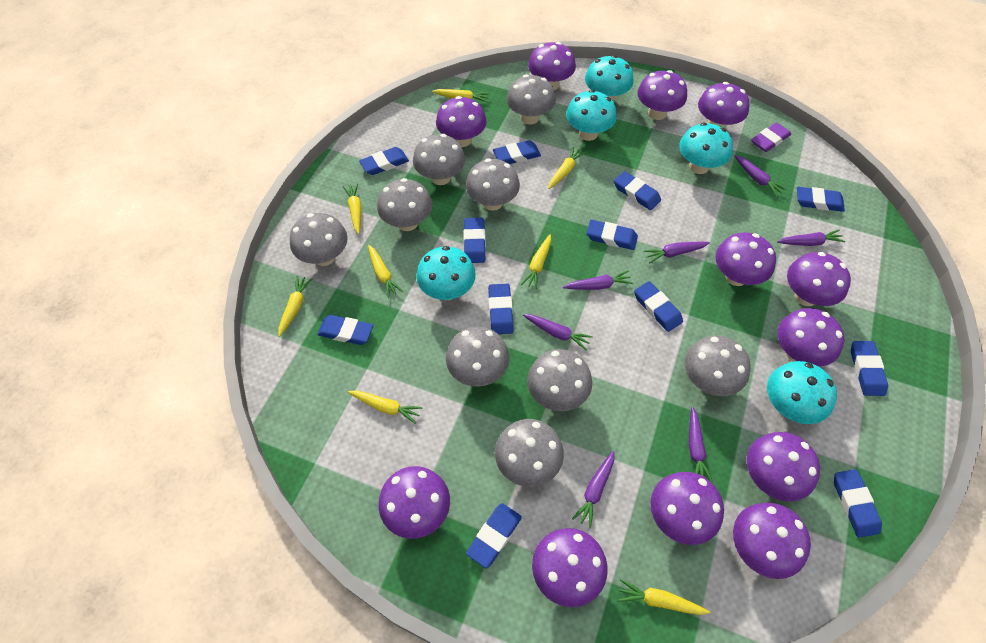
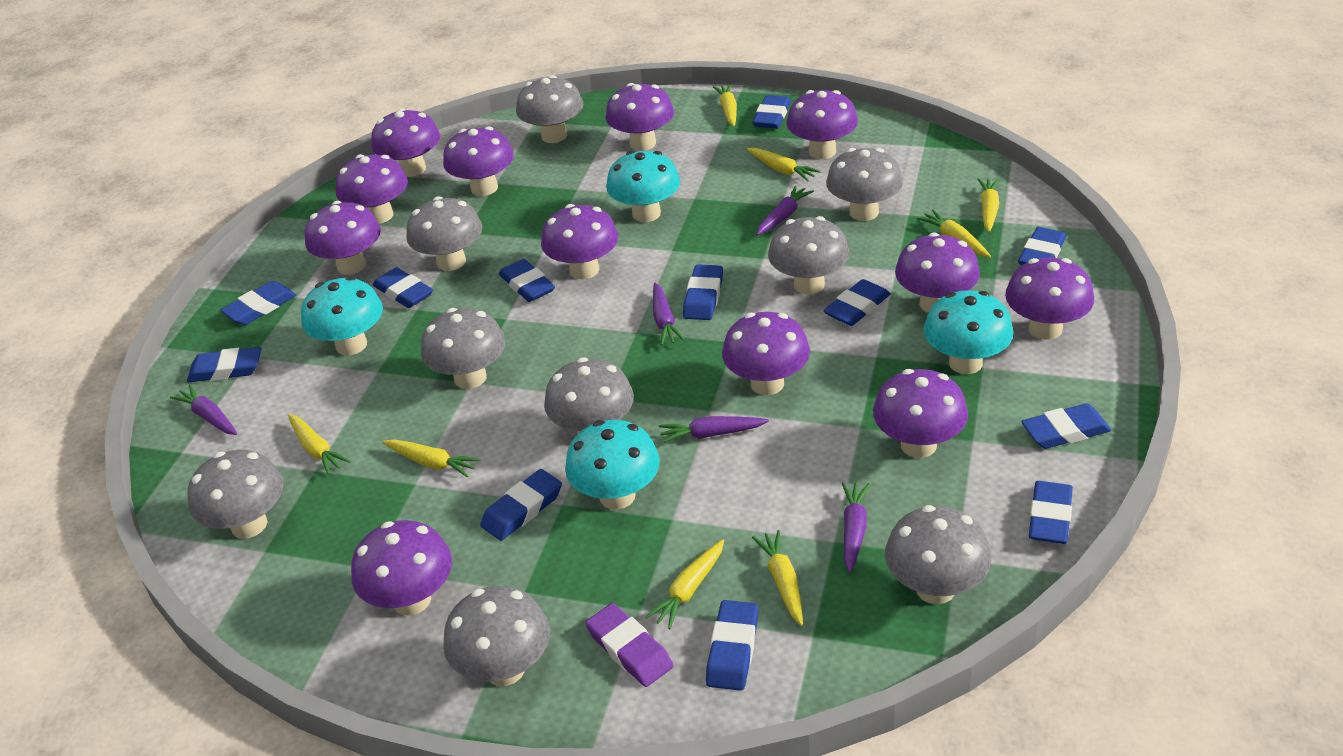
purple carrot: 7 -> 5
turquoise mushroom: 5 -> 4

